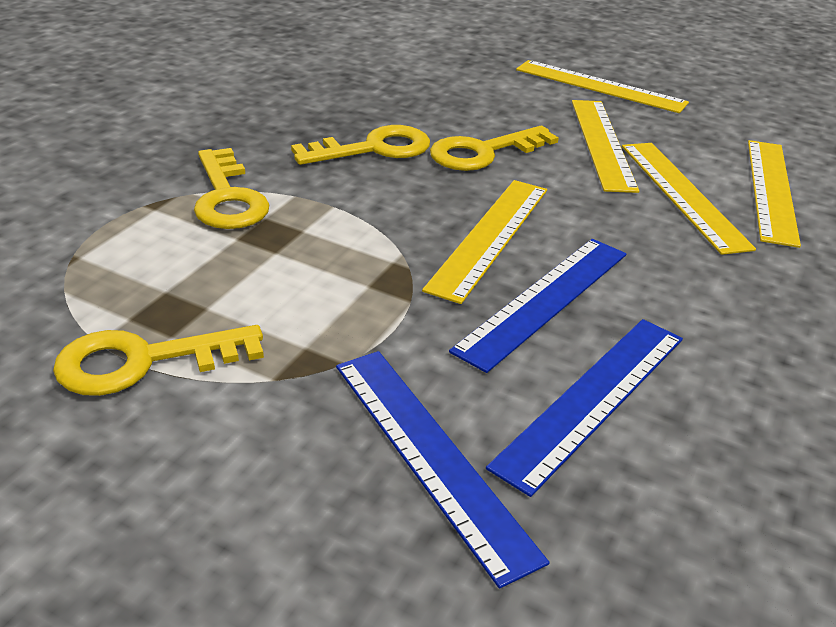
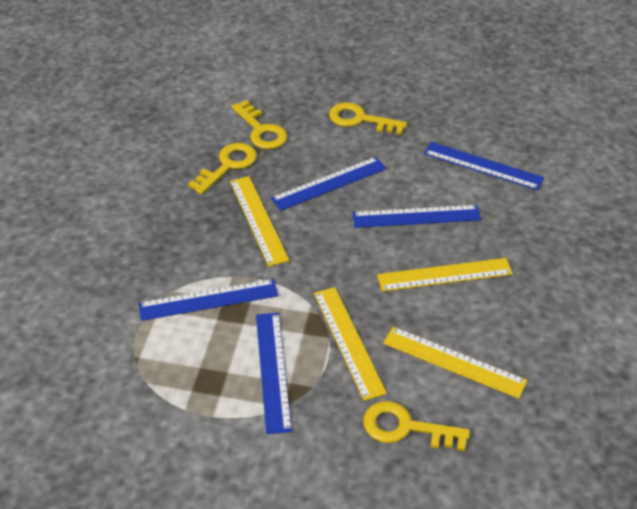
blue ruler: 3 -> 5
yellow ruler: 5 -> 4

